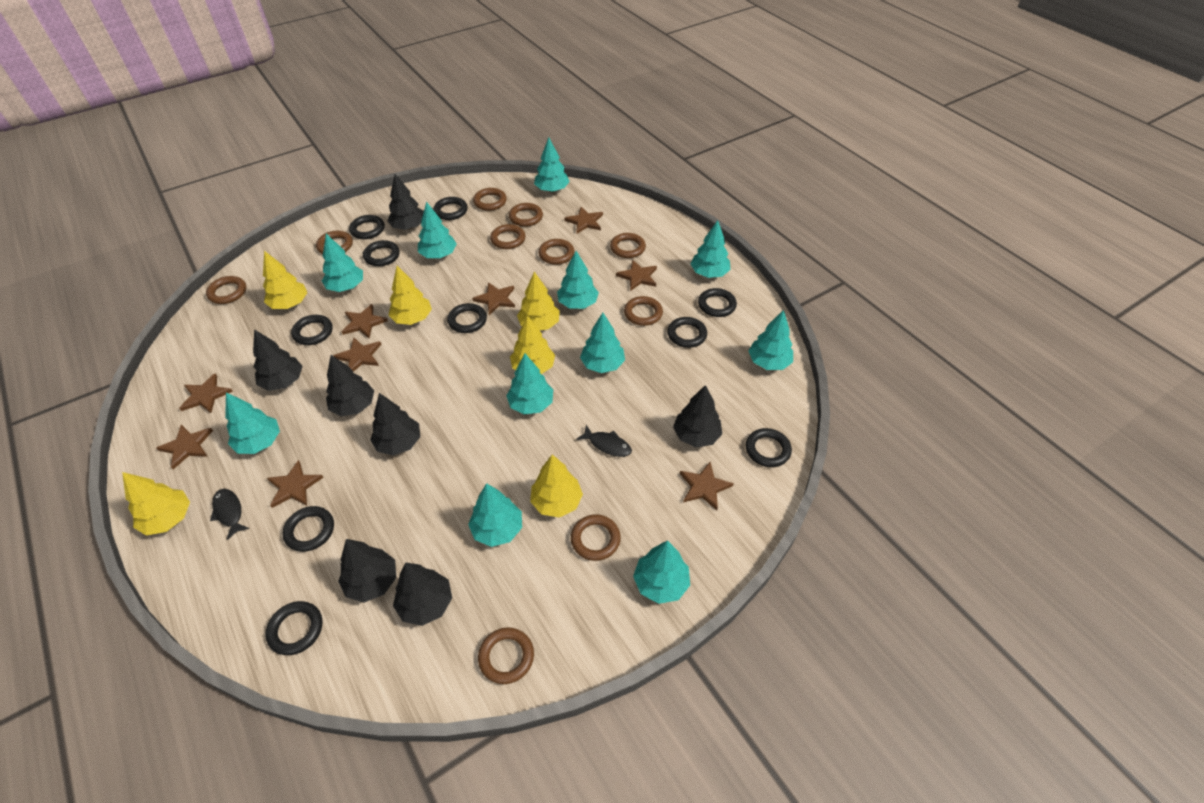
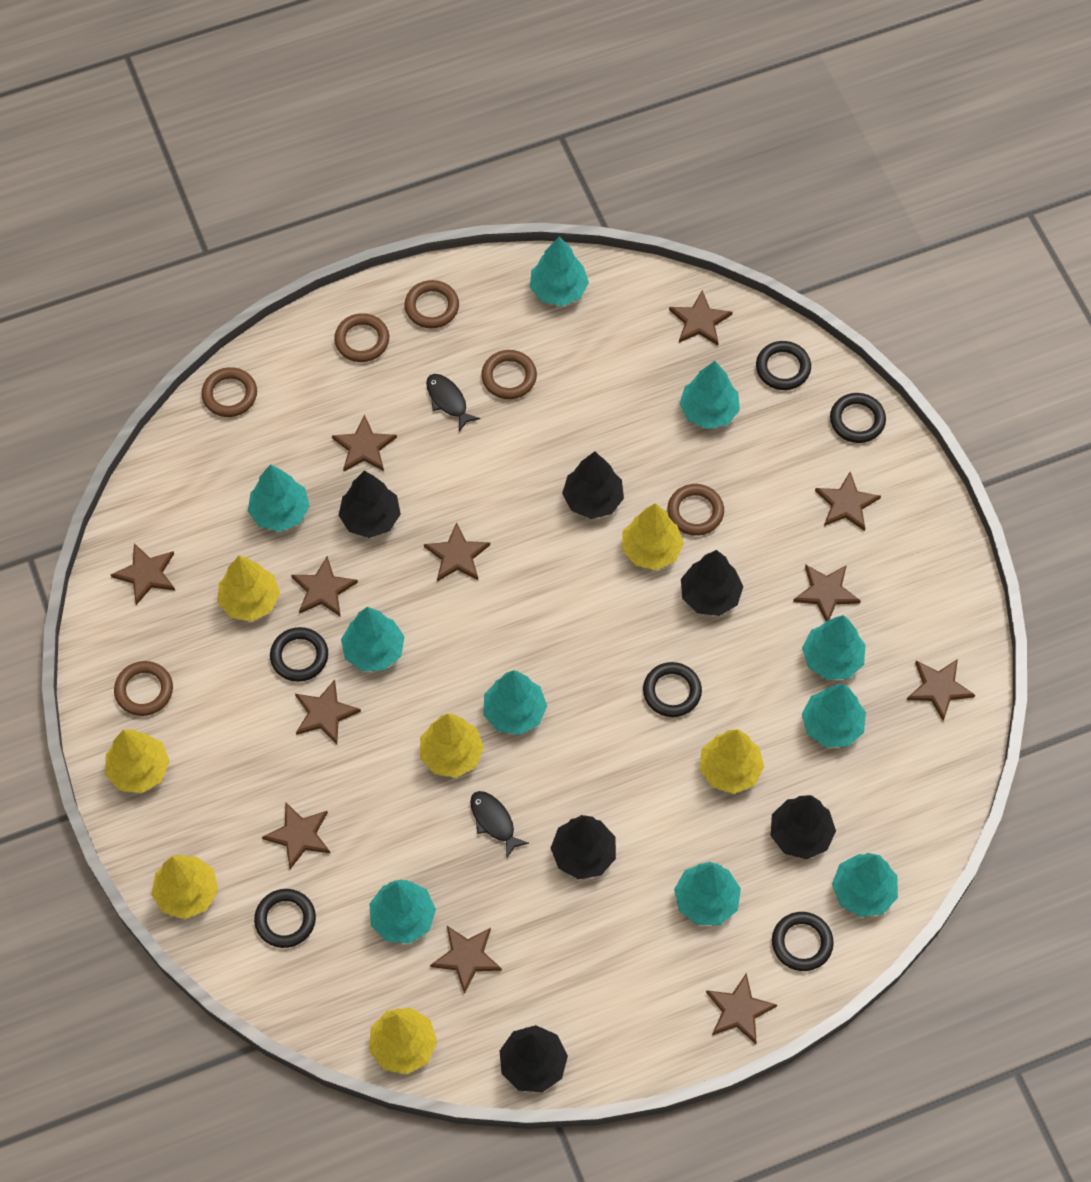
black ring: 10 -> 6
black tree: 7 -> 6
brown ring: 10 -> 6
brown star: 9 -> 12
turquoise tree: 11 -> 10
yellow tree: 6 -> 7

